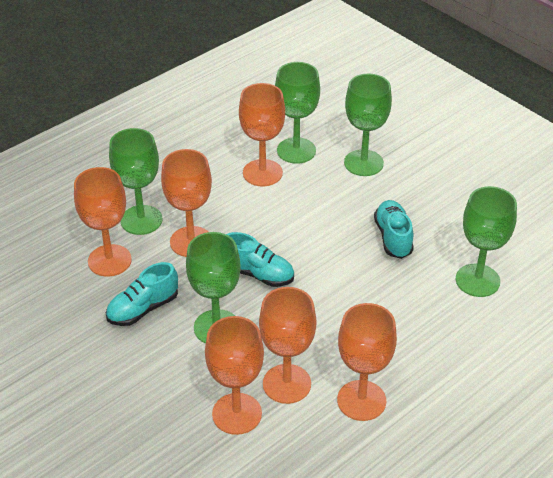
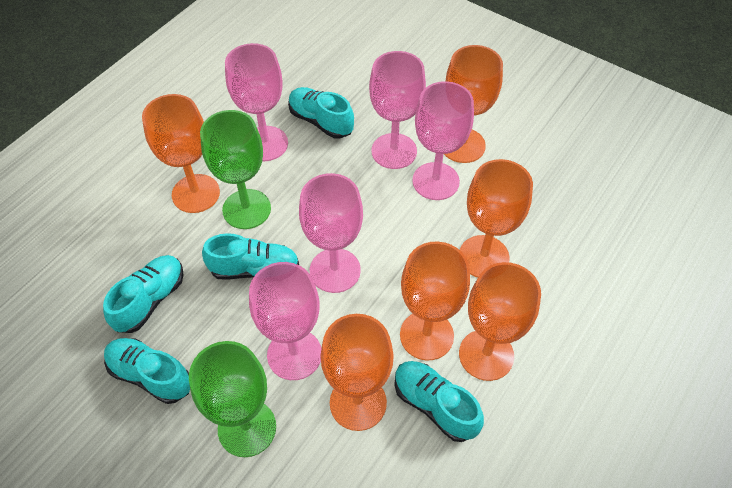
green goblet: 5 -> 2
pink goblet: 0 -> 5
turquoise shoe: 3 -> 5

